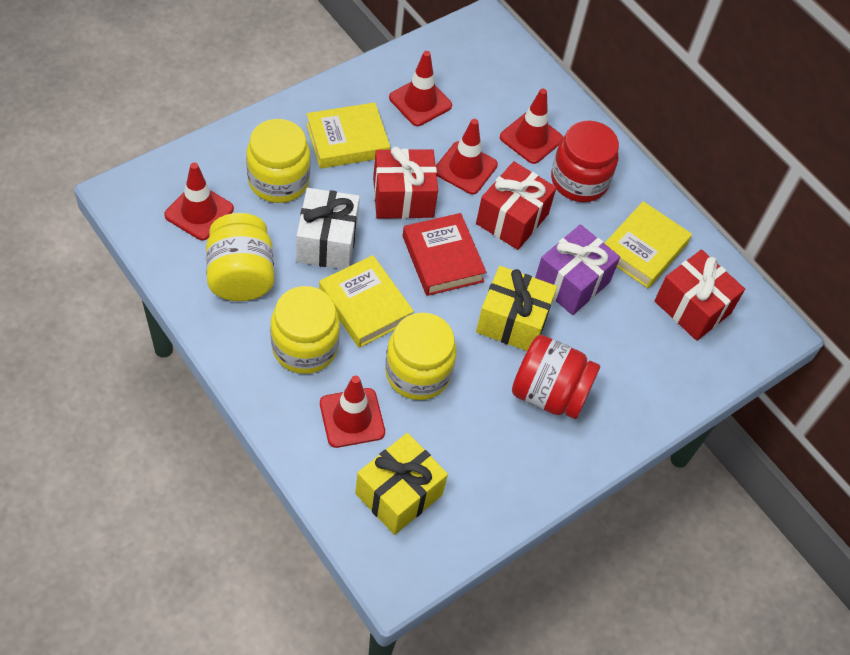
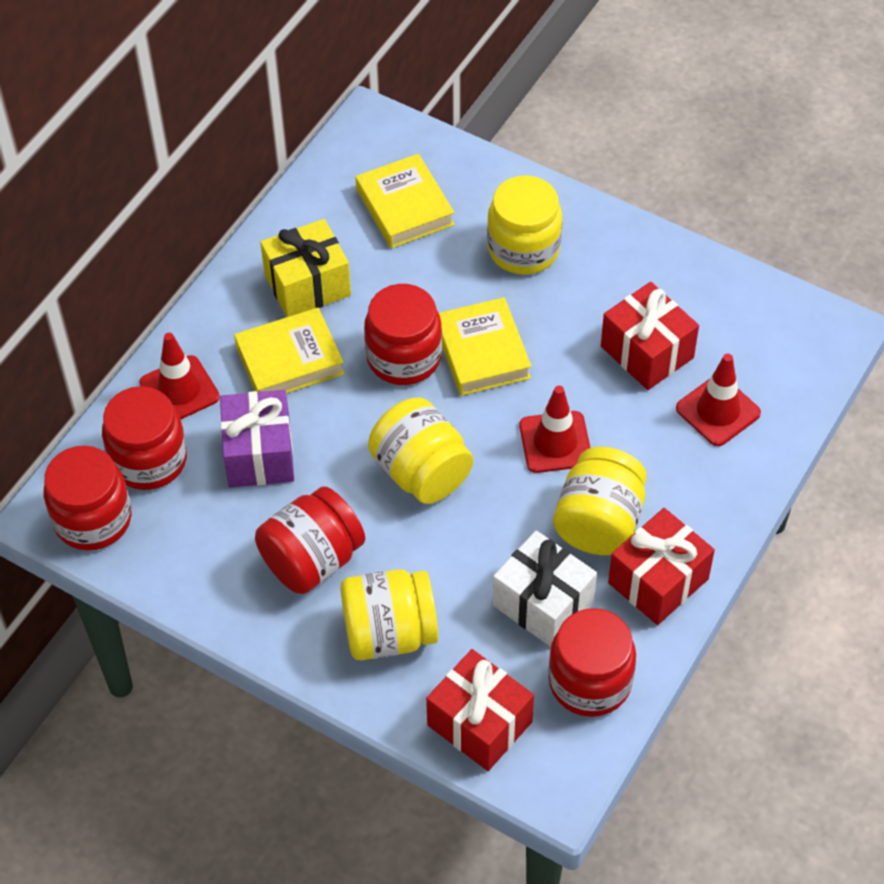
red book: 1 -> 0
red jar: 2 -> 5
red traffic cone: 5 -> 3
yellow gift: 2 -> 1

